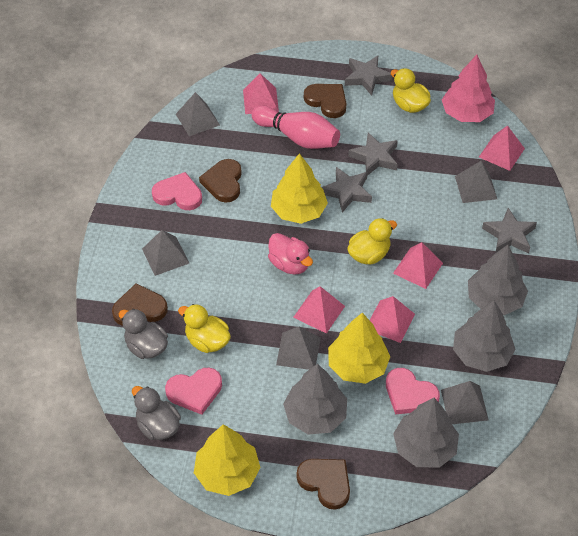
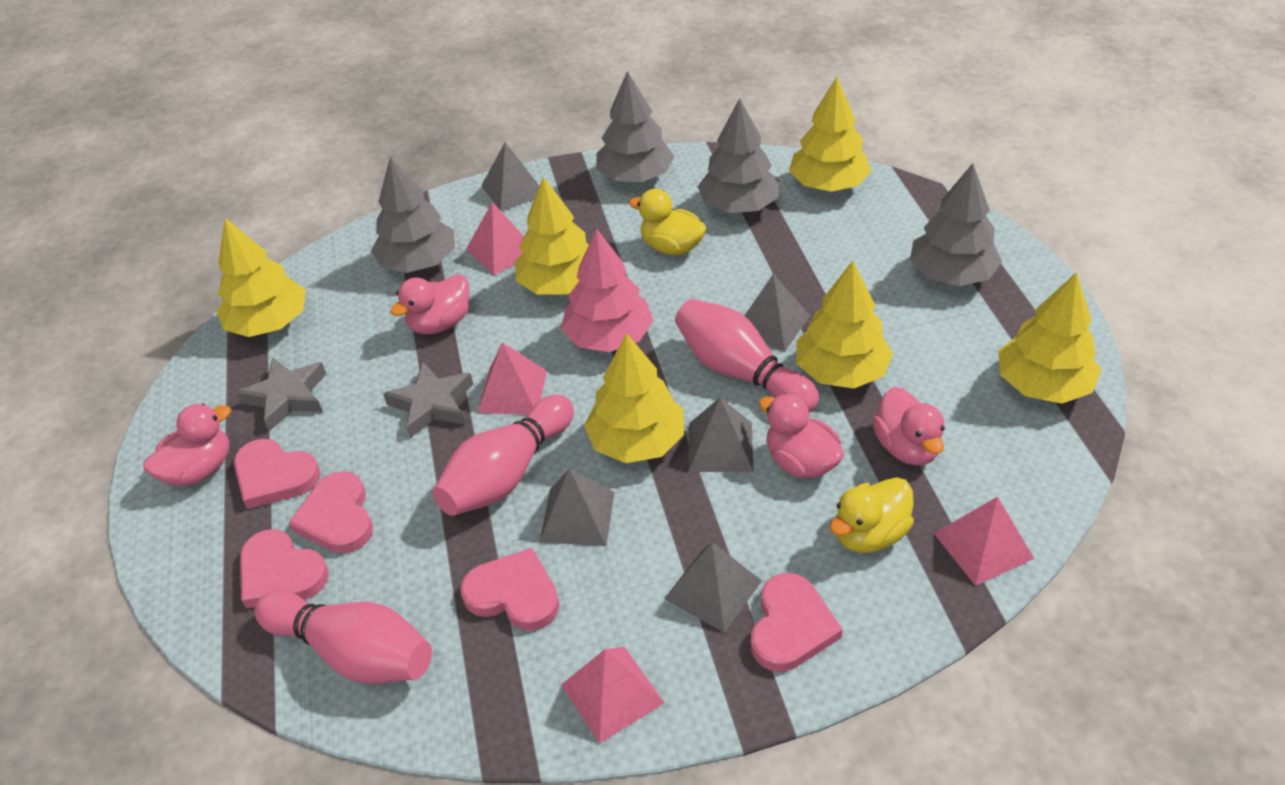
brown heart: 4 -> 0
grey duck: 2 -> 0
grey star: 4 -> 2
pink bowling pin: 1 -> 3
pink duck: 1 -> 4
pink heart: 3 -> 5
pink pyramid: 5 -> 4
yellow duck: 3 -> 2
yellow tree: 3 -> 6

